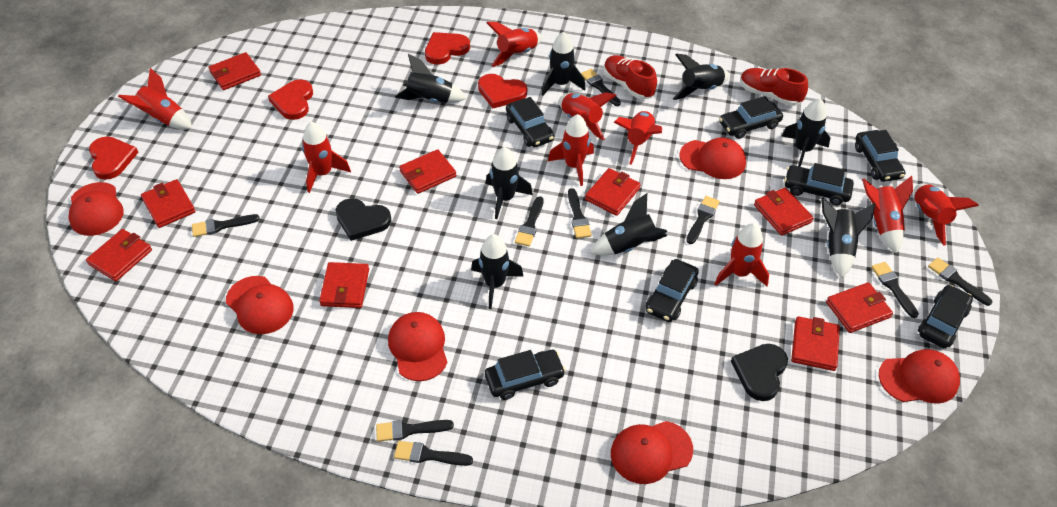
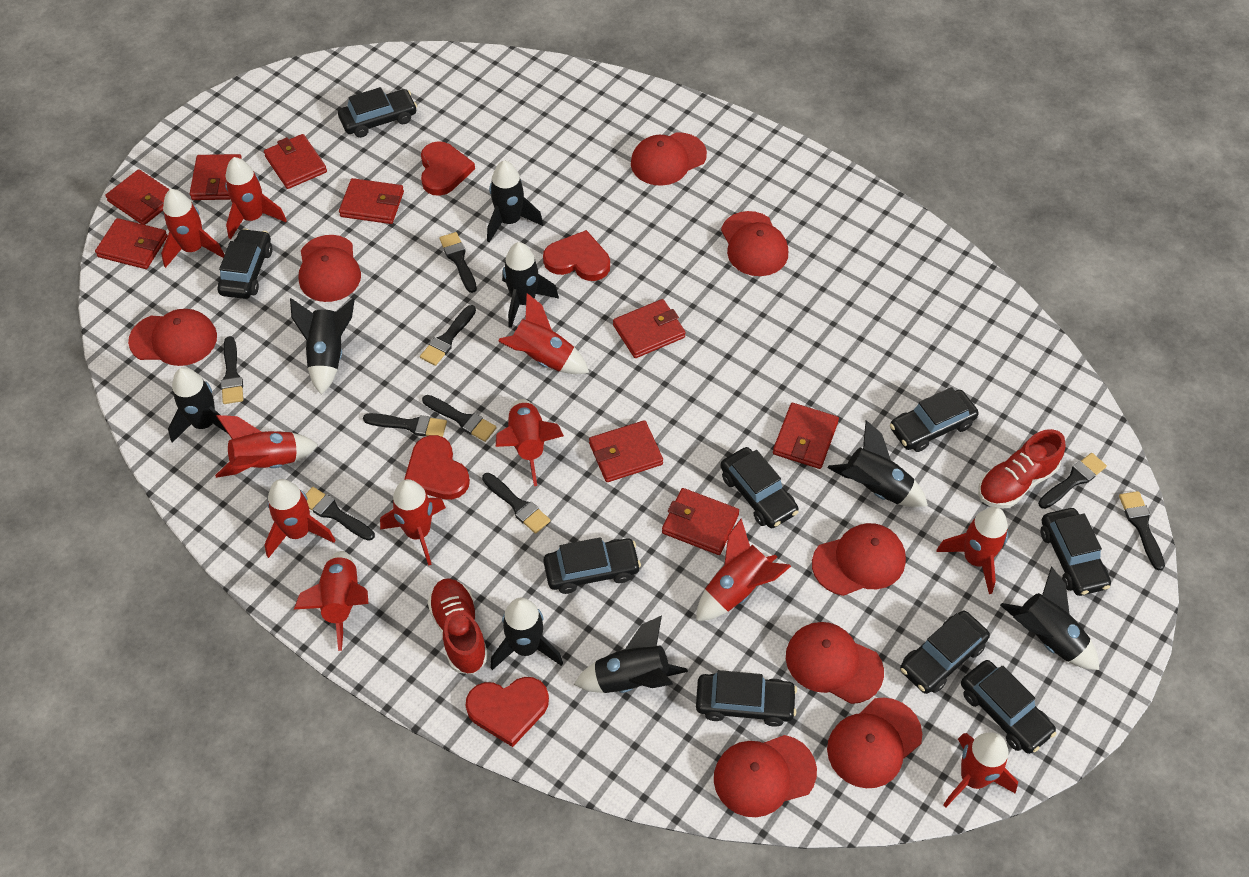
black car: 7 -> 9
black heart: 2 -> 0
red cap: 6 -> 8
red rocket: 9 -> 11

